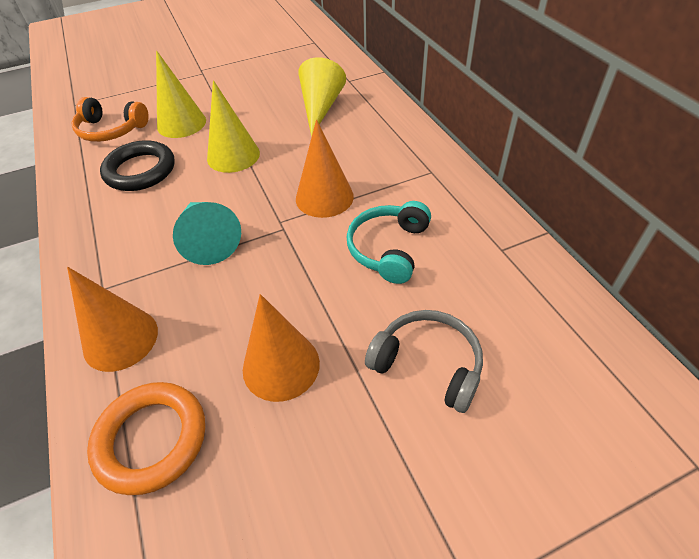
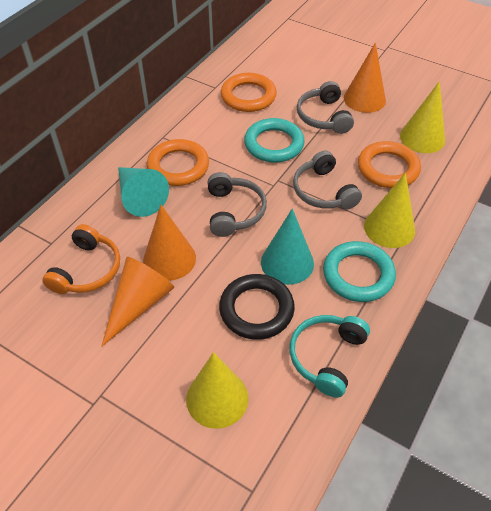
grey headphones: 1 -> 3
orange ring: 1 -> 3
turquoise cone: 1 -> 2
turquoise ring: 0 -> 2

